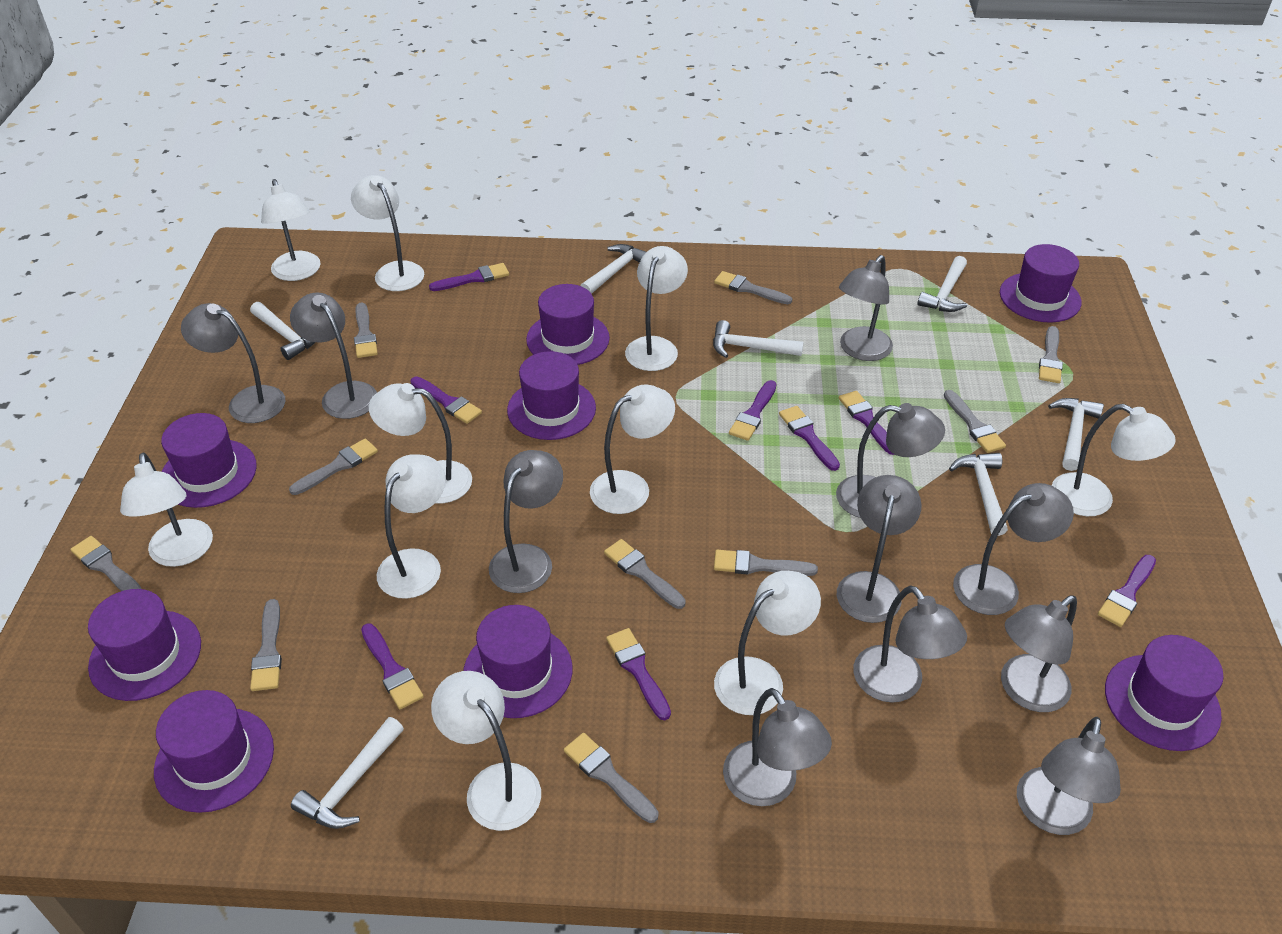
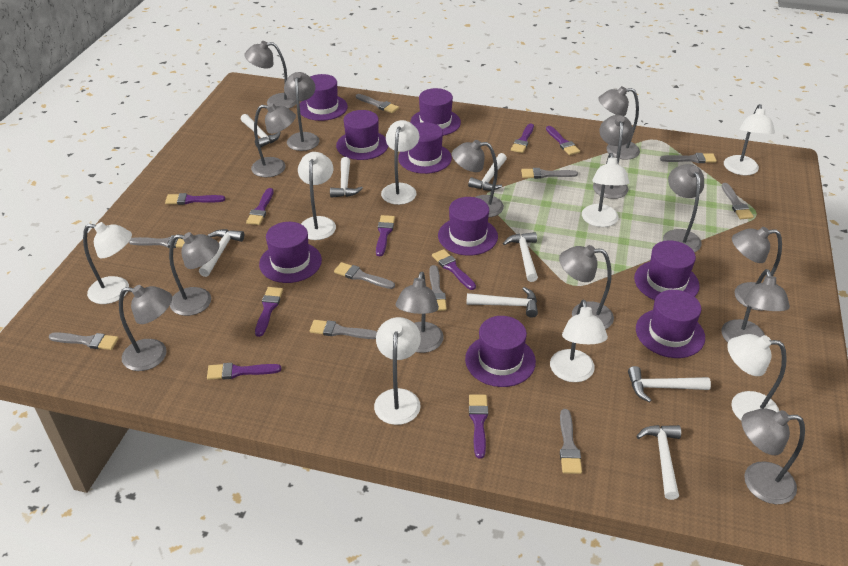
grey lamp: 11 -> 14
purple brush: 8 -> 9
purple hat: 8 -> 9
white hammer: 7 -> 8
white lamp: 10 -> 8

